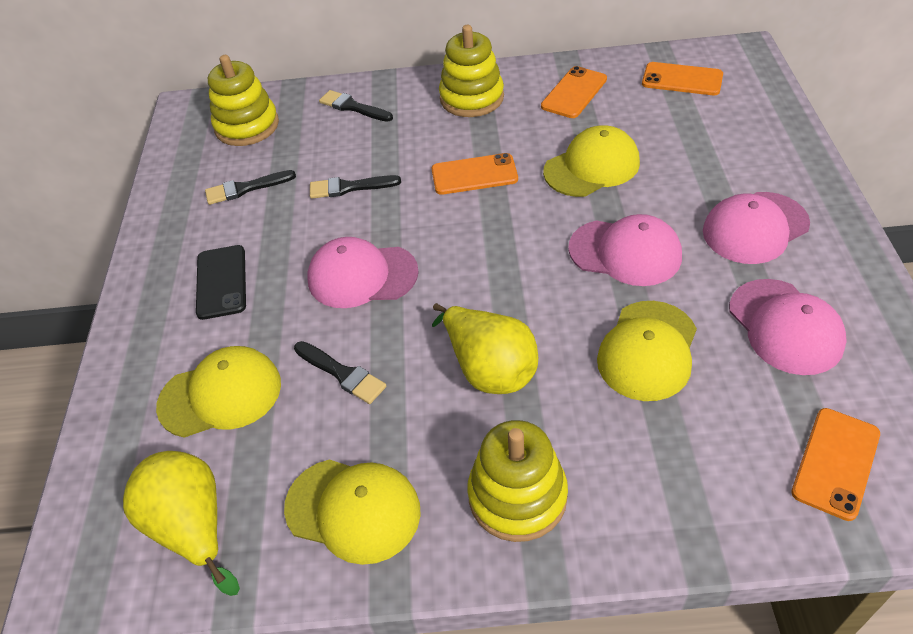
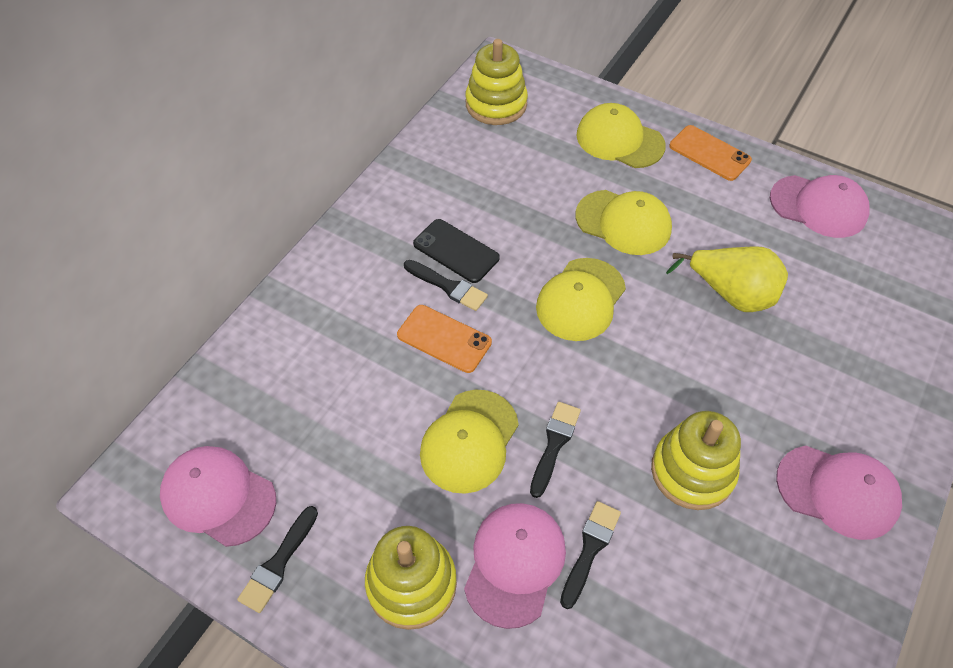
orange phone: 4 -> 2
yellow pear: 2 -> 1

